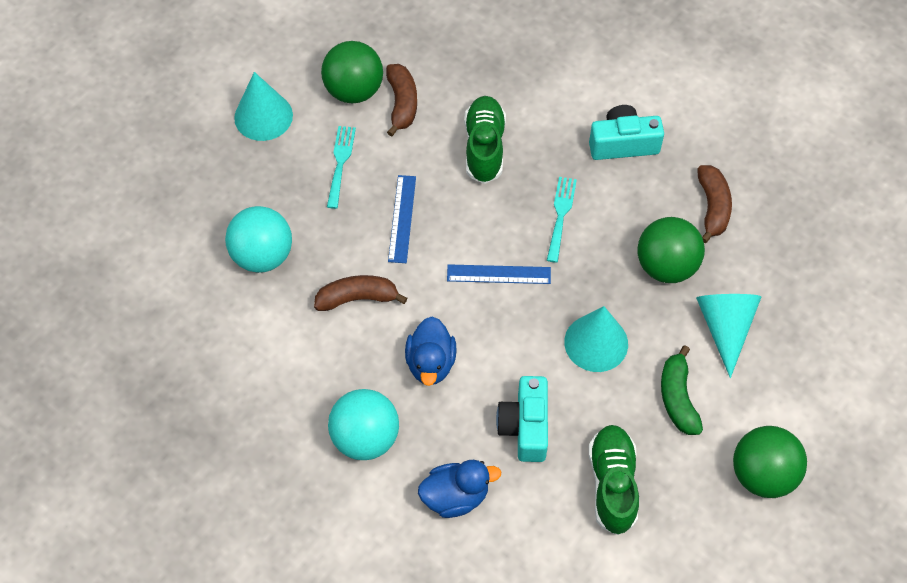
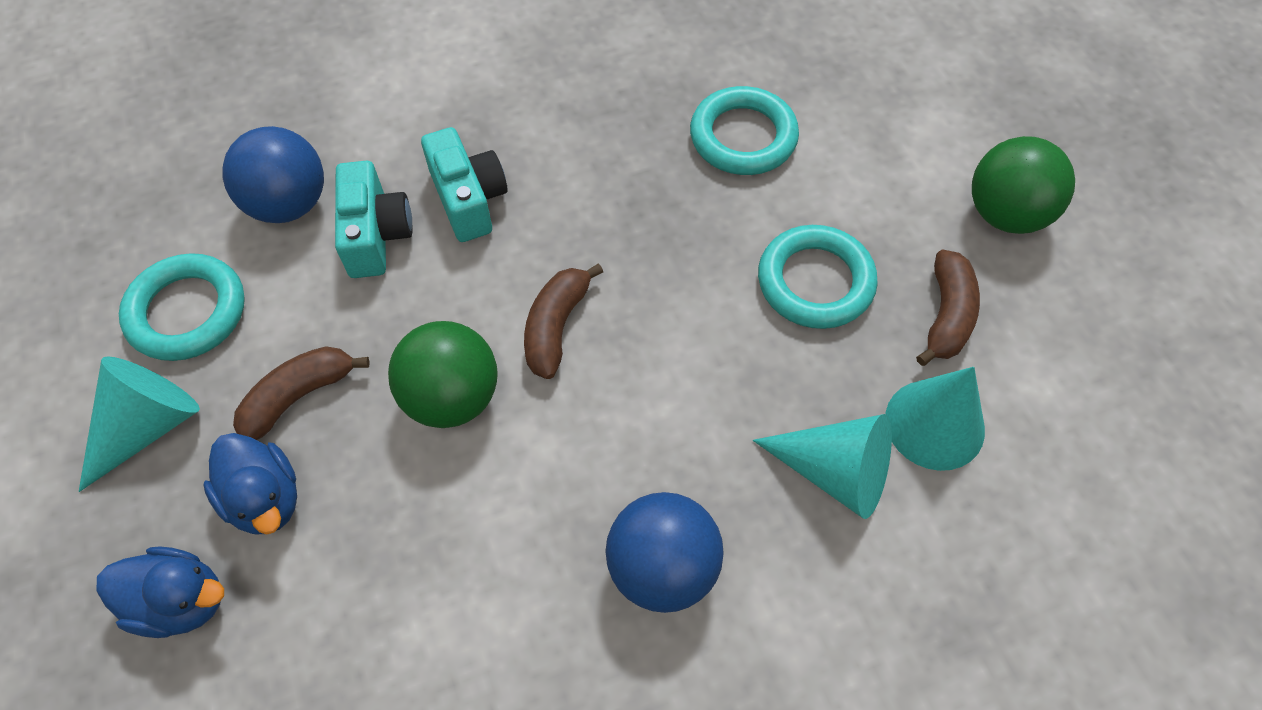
blue ball: 0 -> 2
blue ruler: 2 -> 0
green ball: 3 -> 2
green banana: 1 -> 0
green shoe: 2 -> 0
turquoise ball: 2 -> 0
turquoise fork: 2 -> 0
turquoise ring: 0 -> 3

